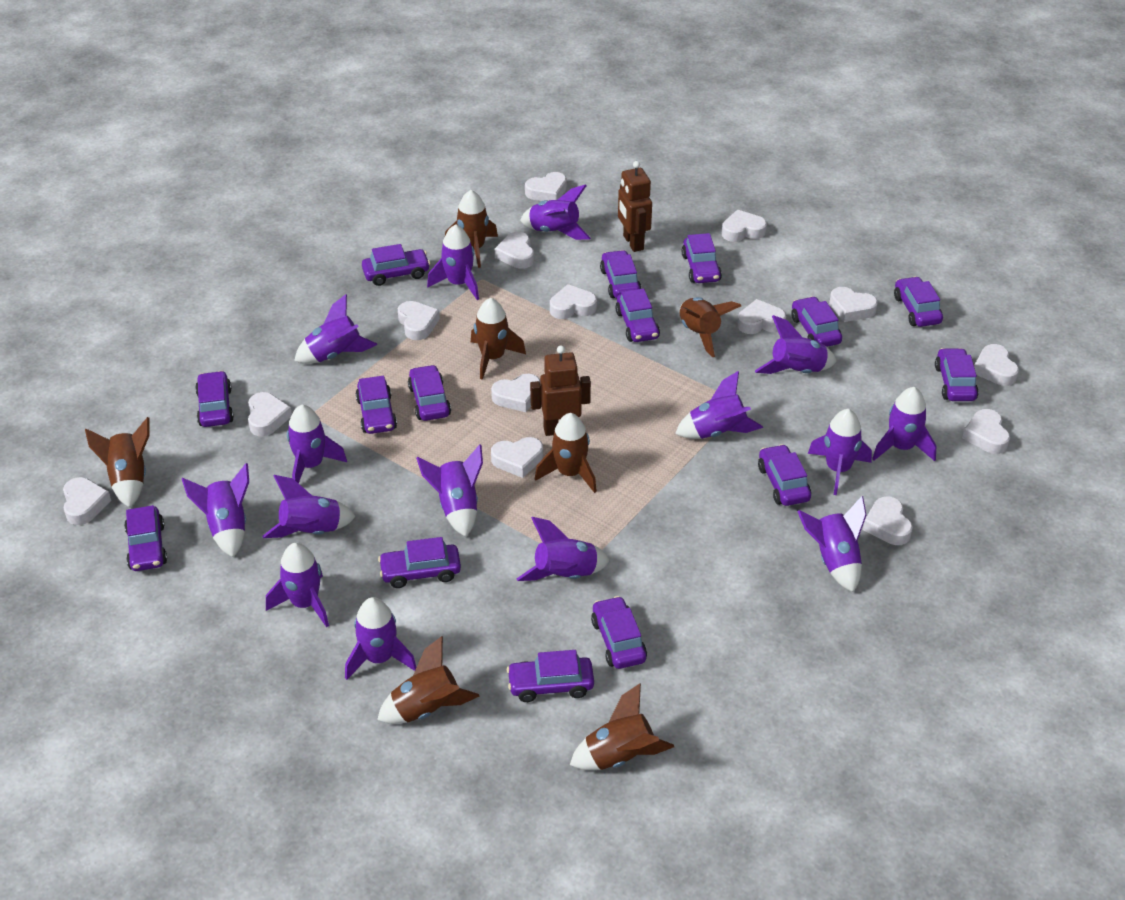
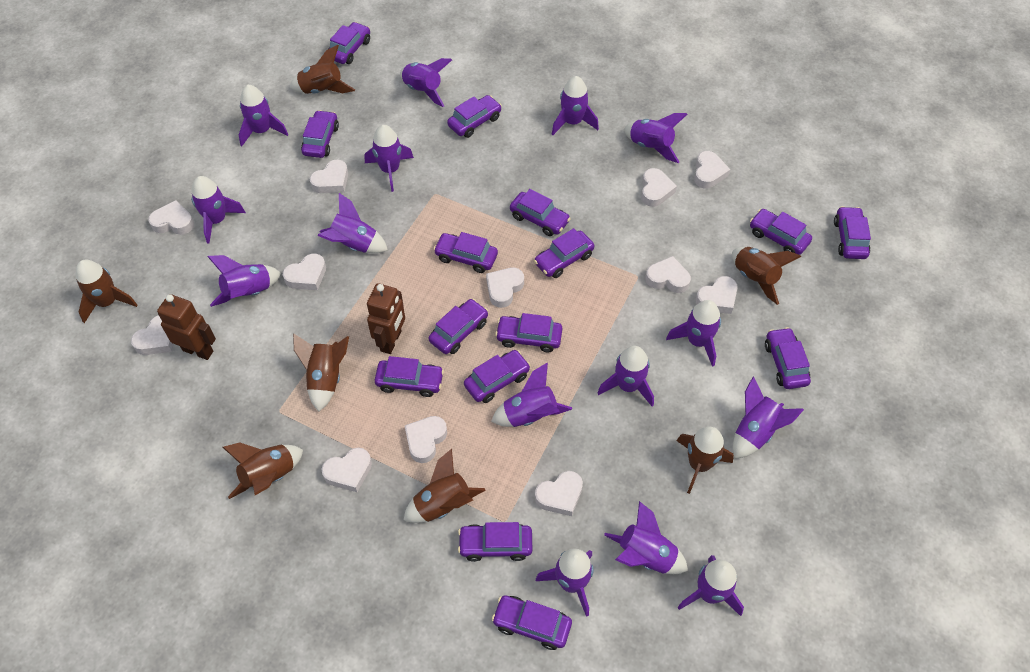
white heart: 14 -> 12

